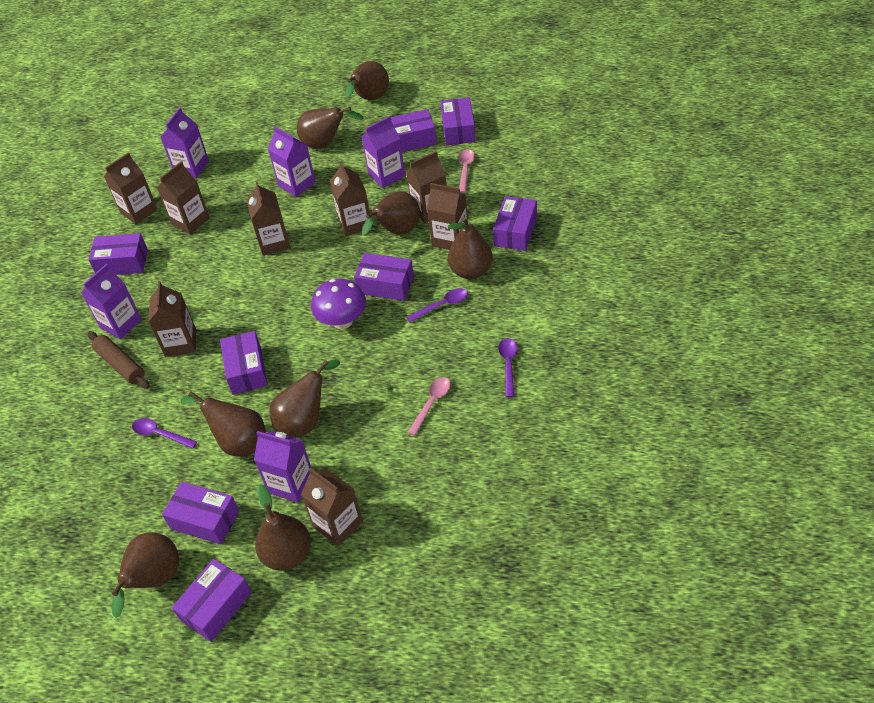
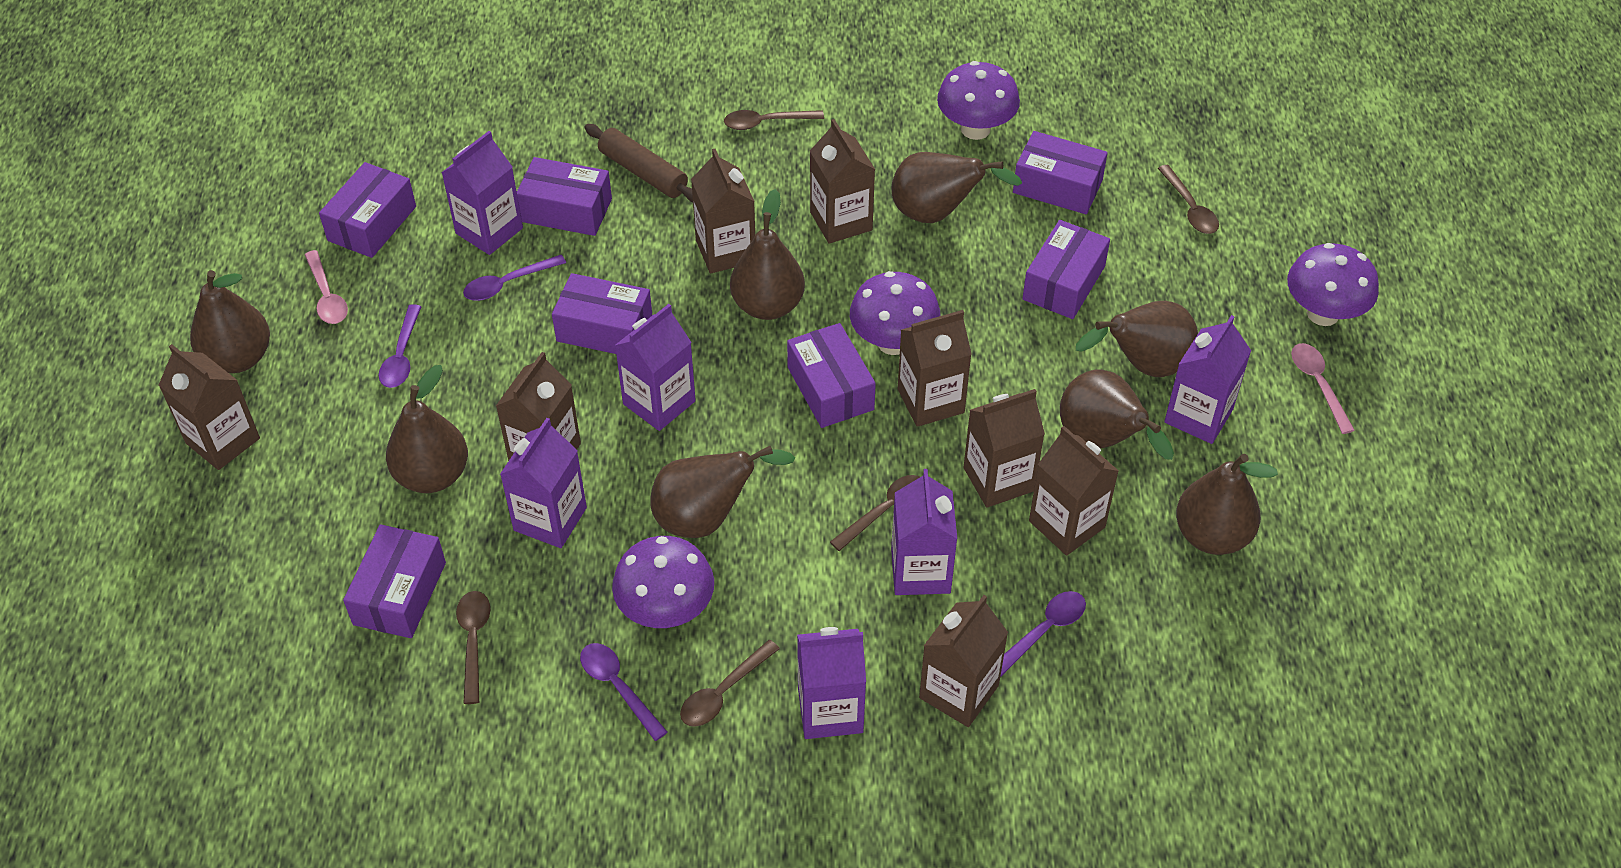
brown spoon: 0 -> 5
purple box: 8 -> 7
purple carton: 5 -> 6
purple mushroom: 1 -> 4
purple spoon: 3 -> 4

